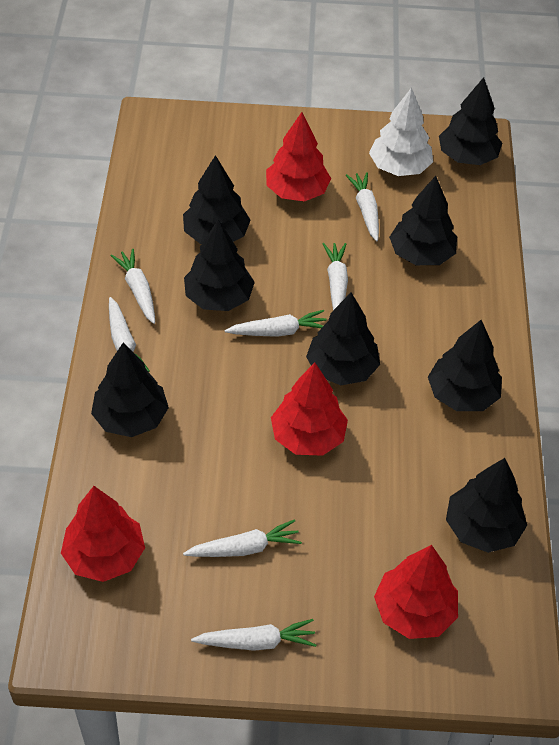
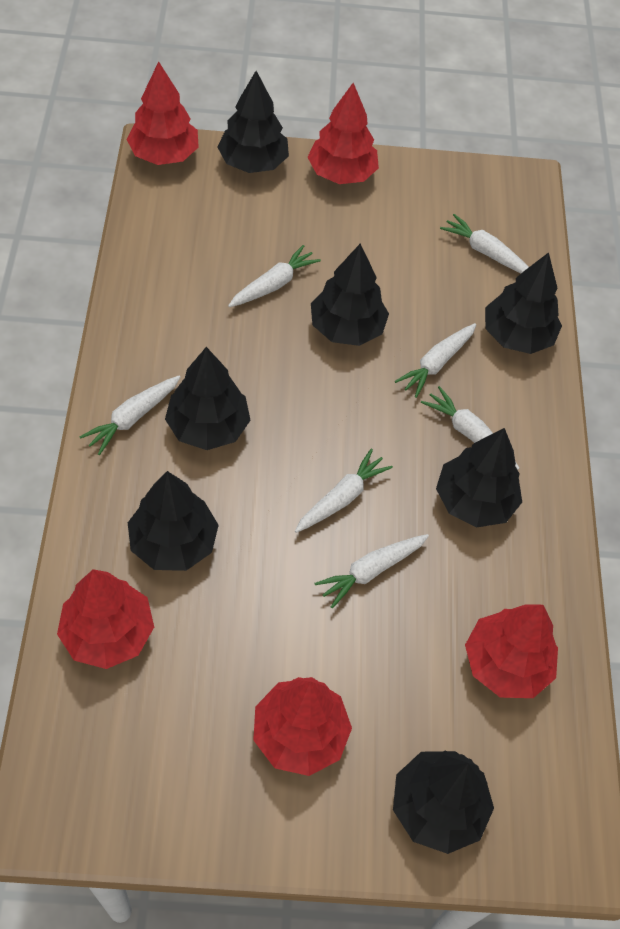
black tree: 8 -> 7
red tree: 4 -> 5
white tree: 1 -> 0

